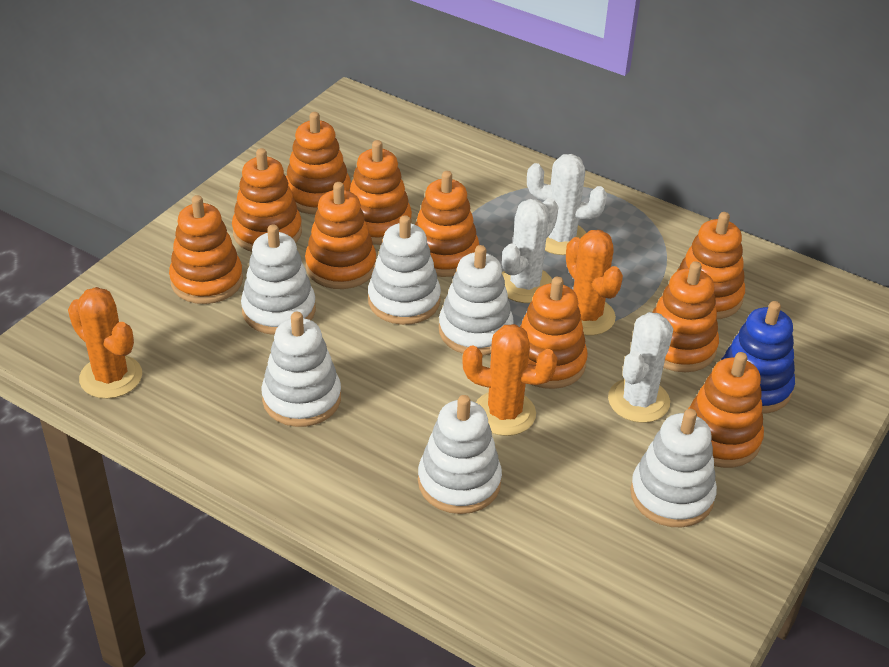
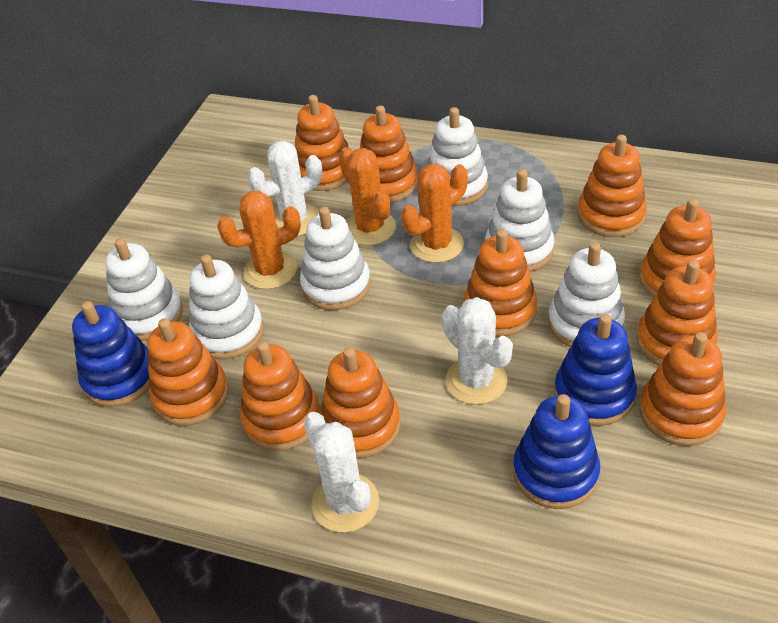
blue stacking toy: 1 -> 3

